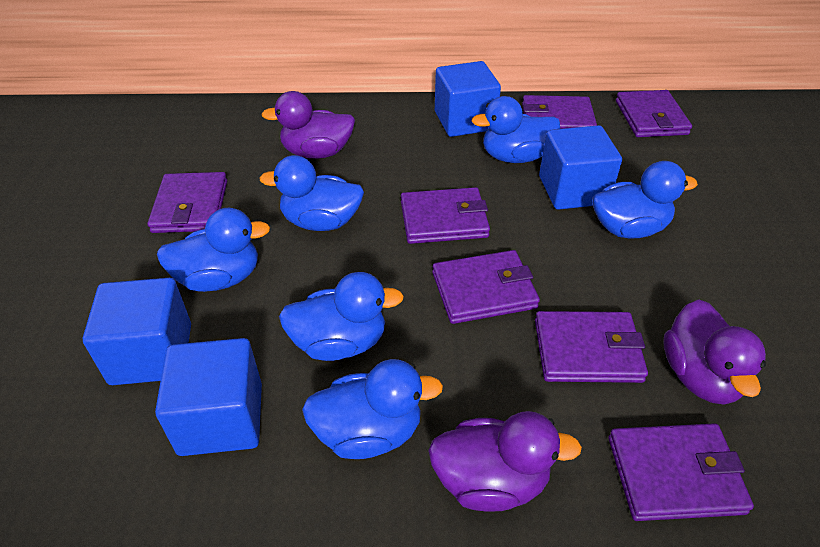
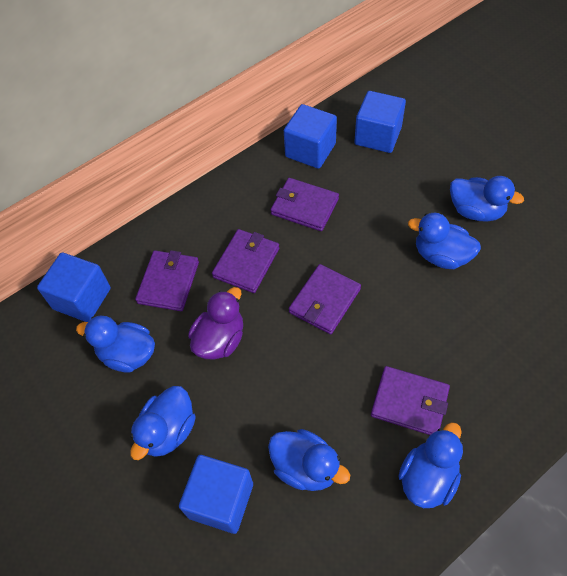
purple duck: 3 -> 1
purple wallet: 7 -> 5

